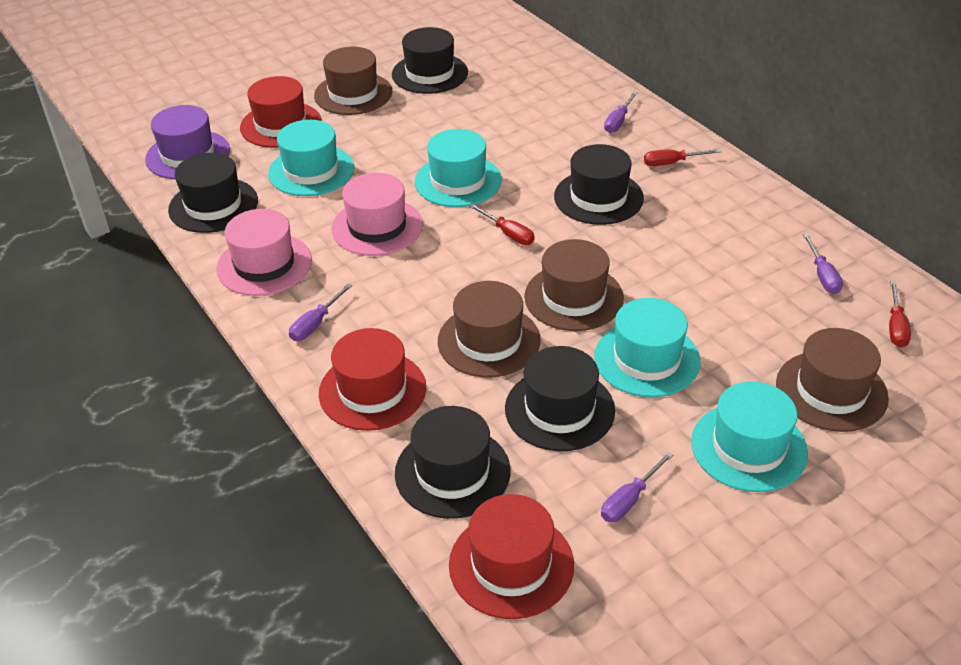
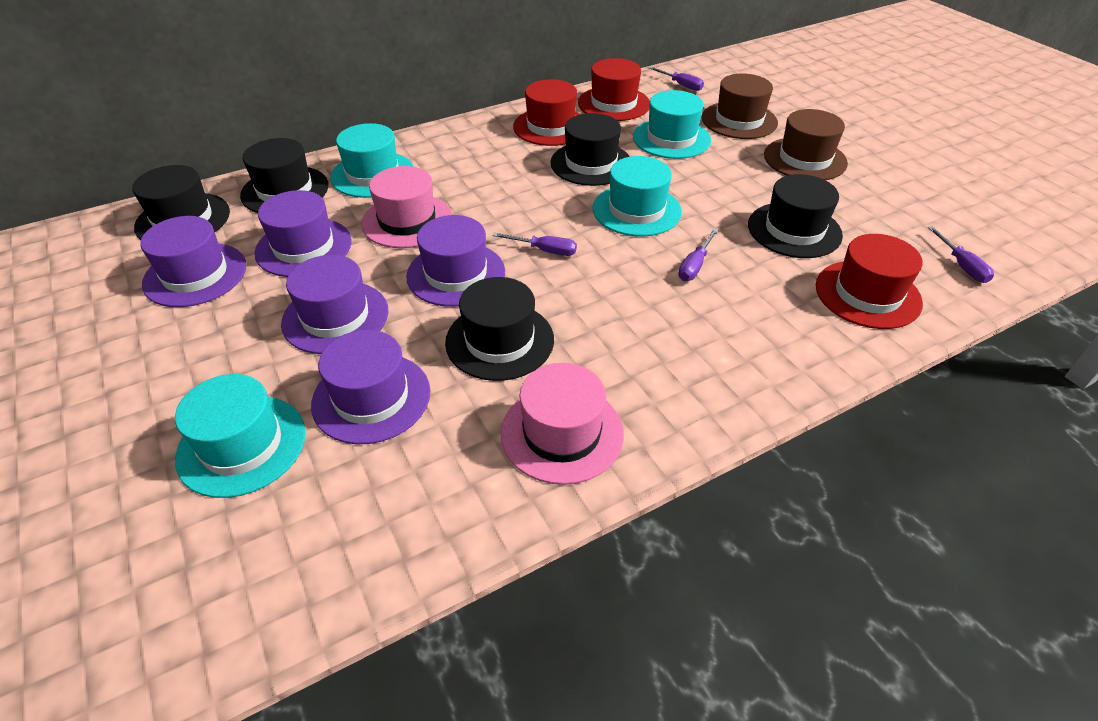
brown hat: 4 -> 2
purple hat: 1 -> 5
red screwdriver: 3 -> 0

